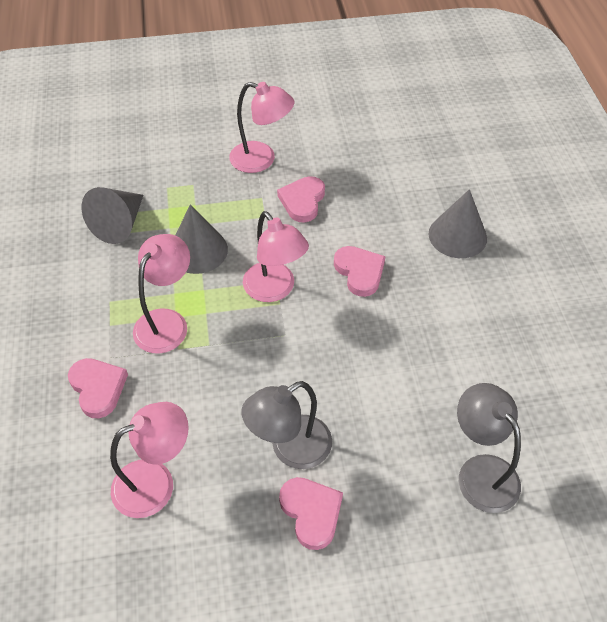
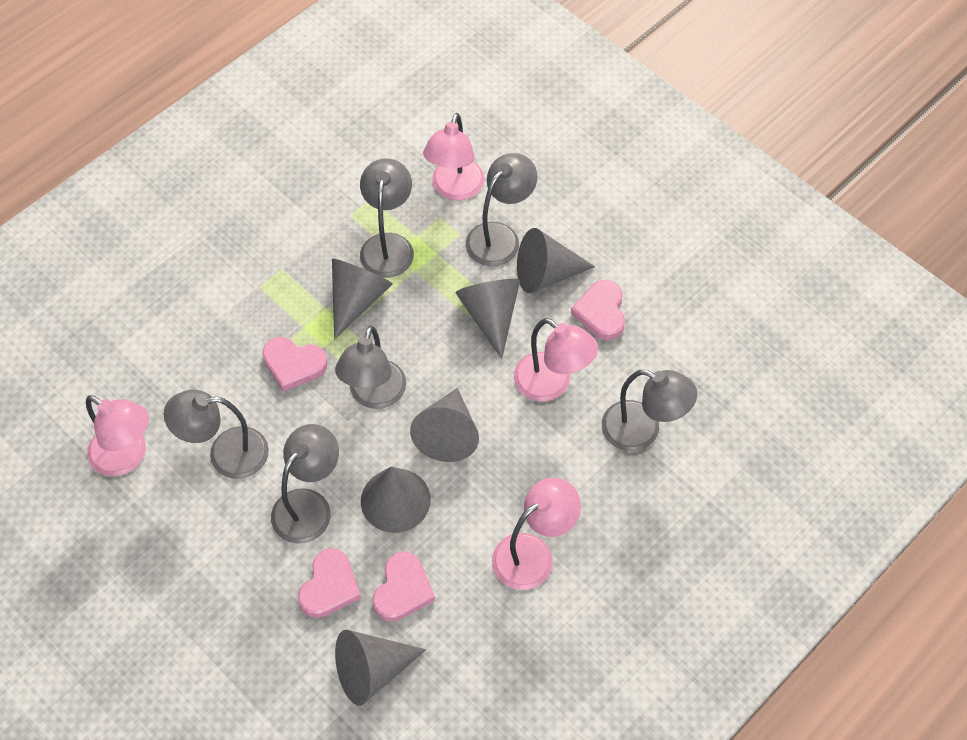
grey cone: 3 -> 6
grey lamp: 2 -> 6

